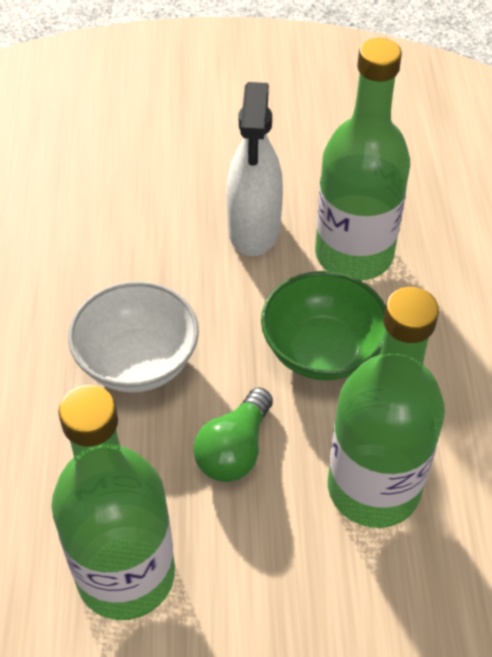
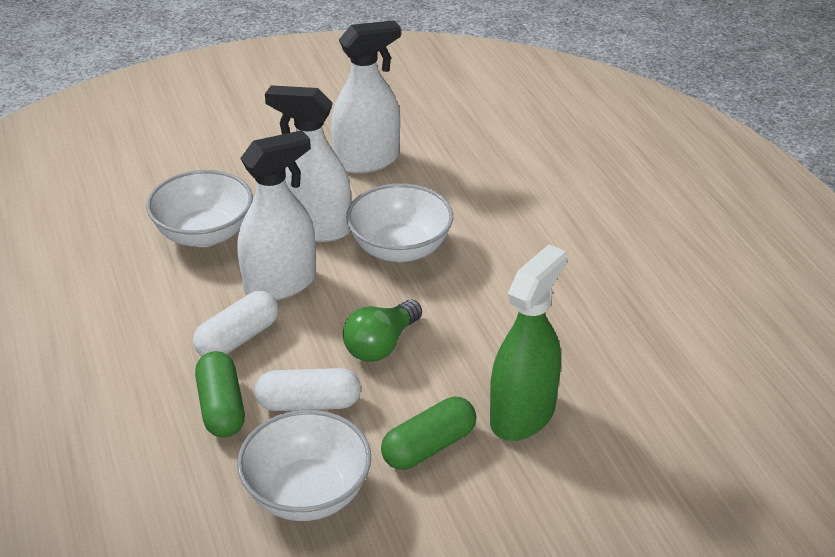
green bottle: 3 -> 0
green bowl: 1 -> 0
green capsule: 0 -> 2
green spray bottle: 0 -> 1
white bowl: 1 -> 3
white capsule: 0 -> 2
white spray bottle: 1 -> 3

